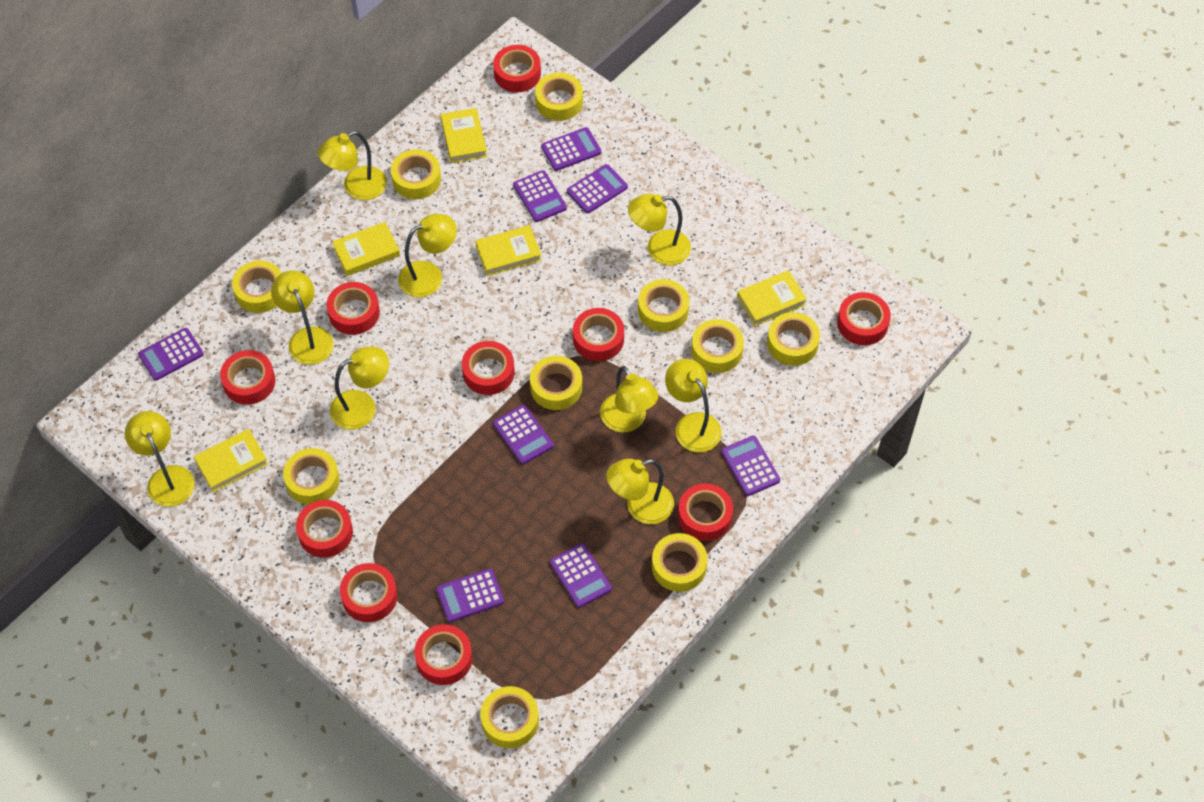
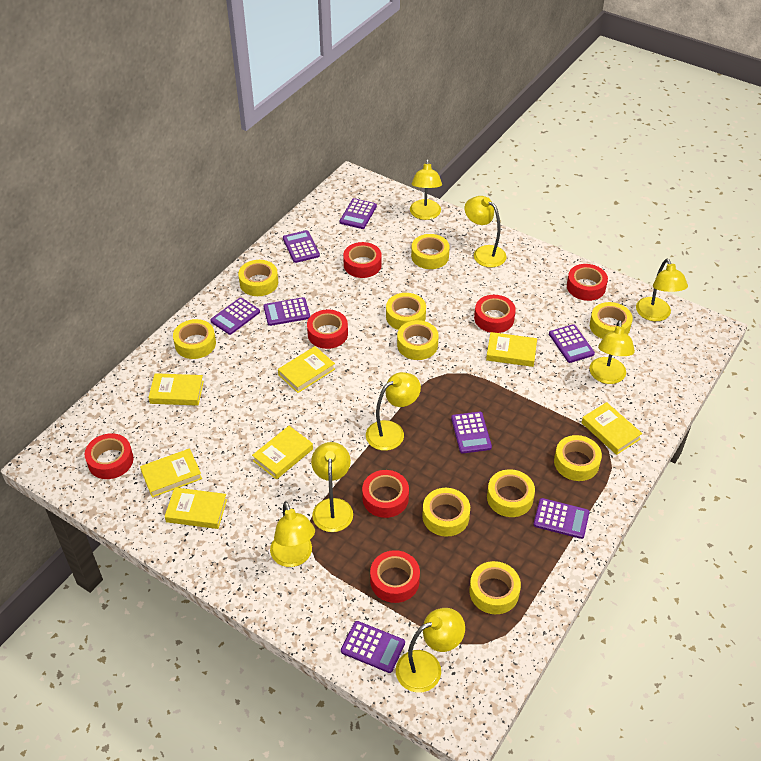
red tape: 10 -> 7
yellow book: 5 -> 7
yellow lamp: 9 -> 8

